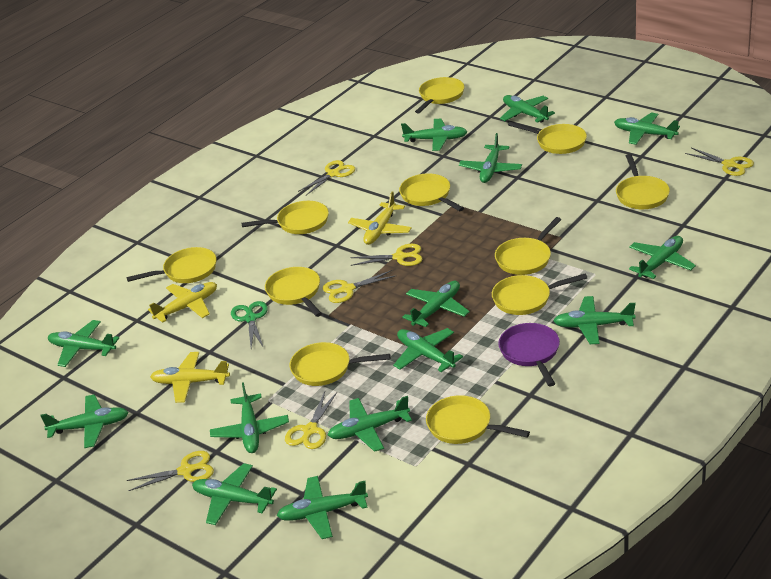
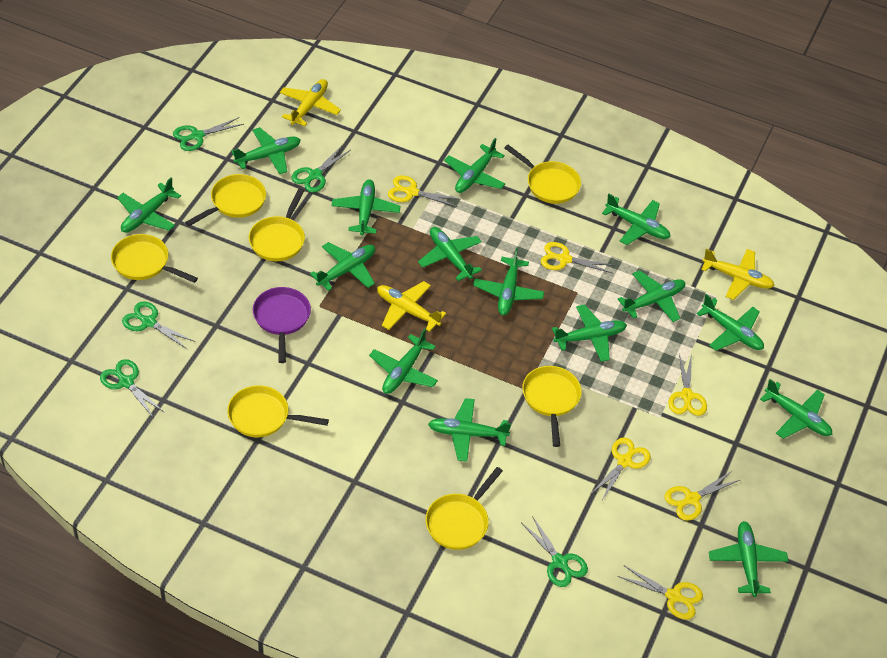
green plane: 14 -> 15
green scissors: 1 -> 5
yellow pan: 11 -> 7

